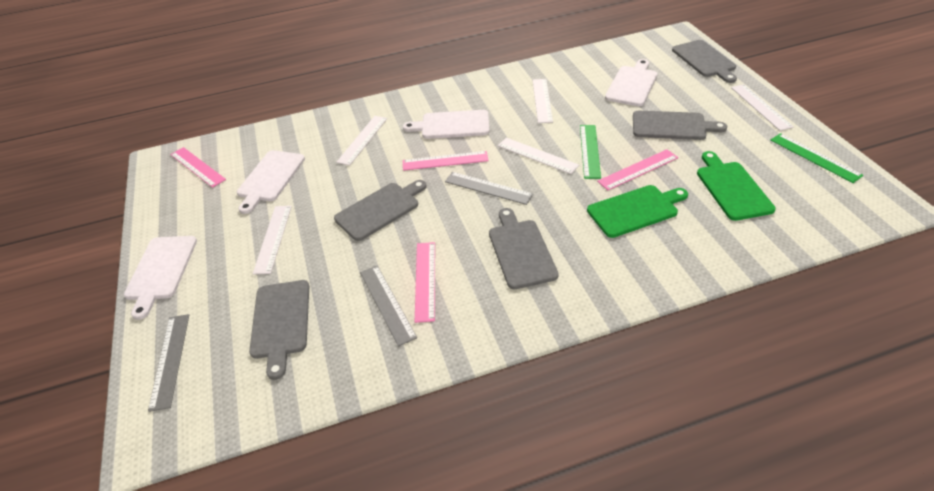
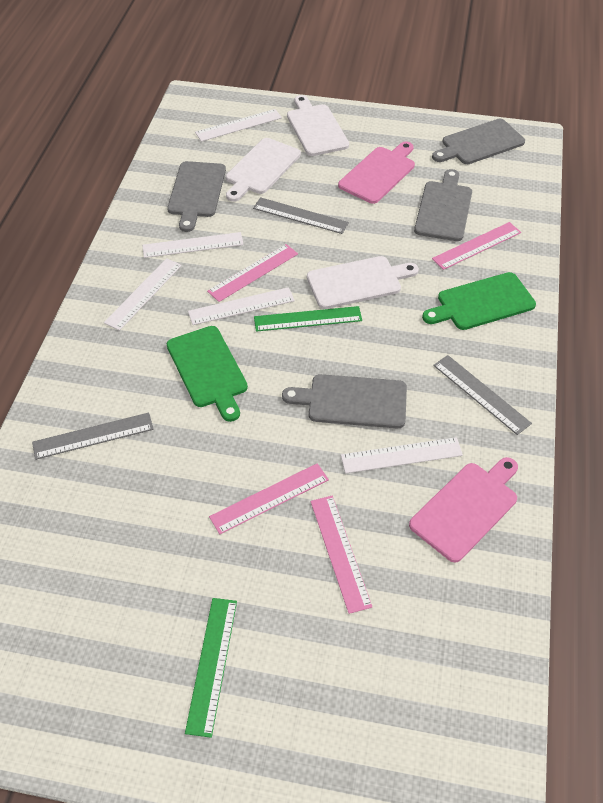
grey cutting board: 5 -> 4
pink cutting board: 0 -> 2
white cutting board: 4 -> 3

